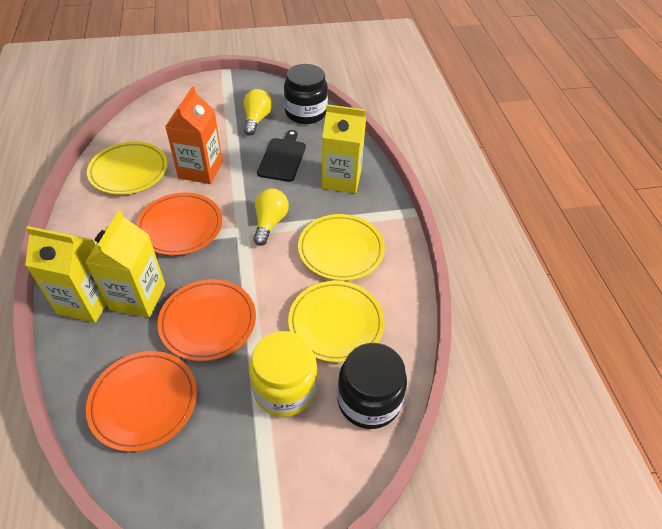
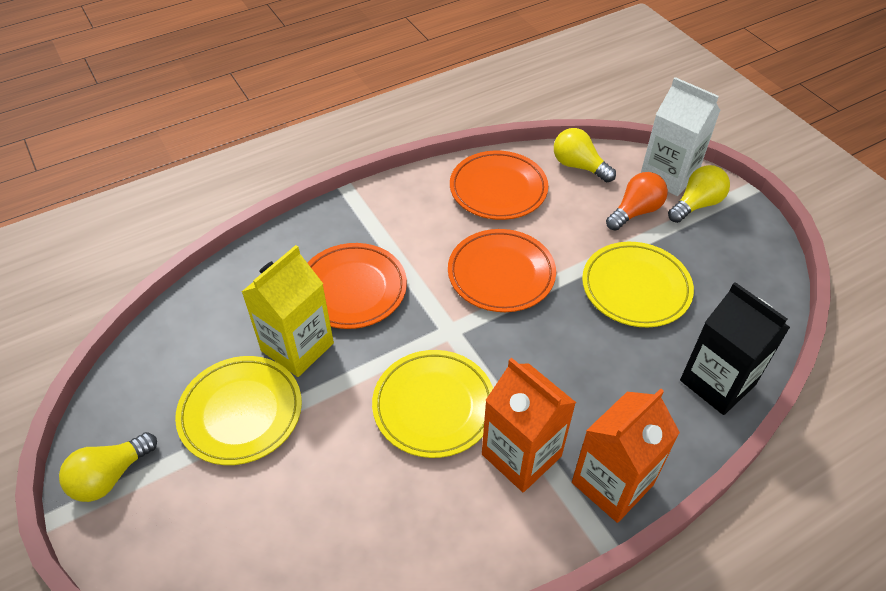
black carton: 0 -> 1
black cutting board: 1 -> 0
black jar: 2 -> 0
orange carton: 1 -> 2
orange light bulb: 0 -> 1
white carton: 0 -> 1
yellow carton: 3 -> 1
yellow jar: 1 -> 0
yellow light bulb: 2 -> 3

